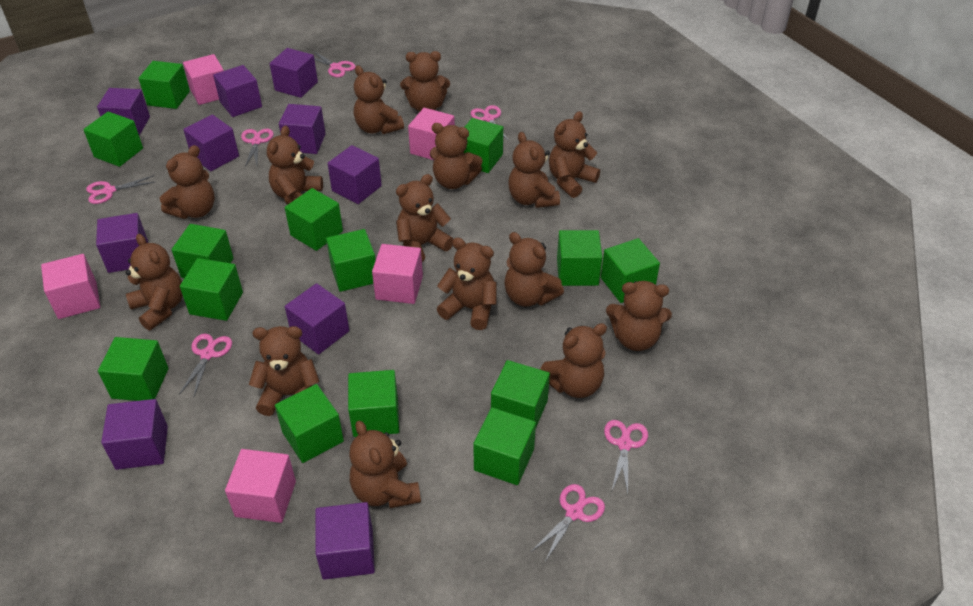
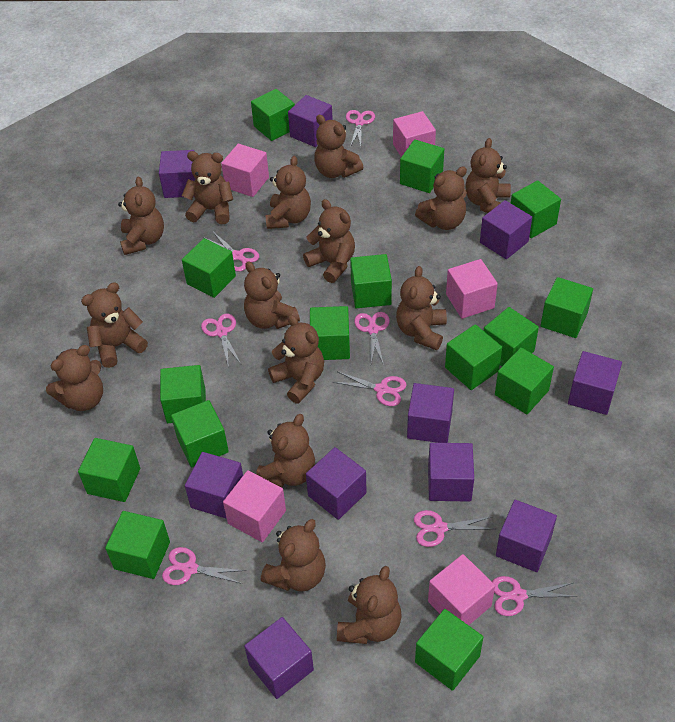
green cube: 14 -> 15
pink scissors: 7 -> 8

